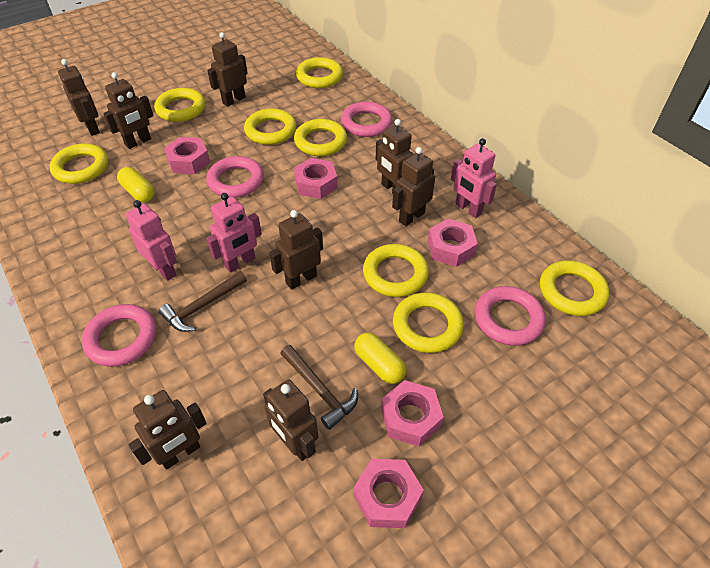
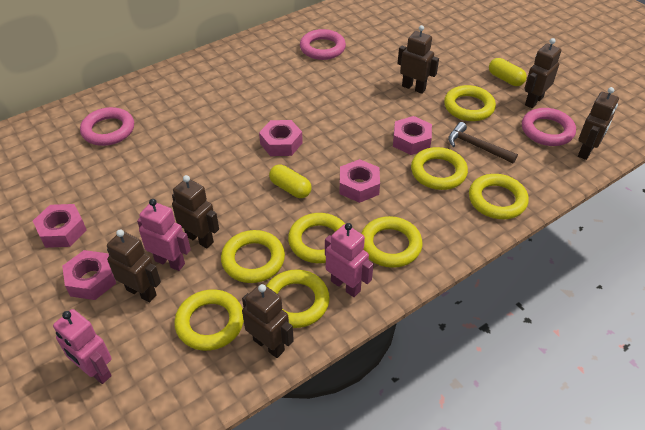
brown hammer: 2 -> 1
brown robot: 8 -> 6
pink ring: 4 -> 3

